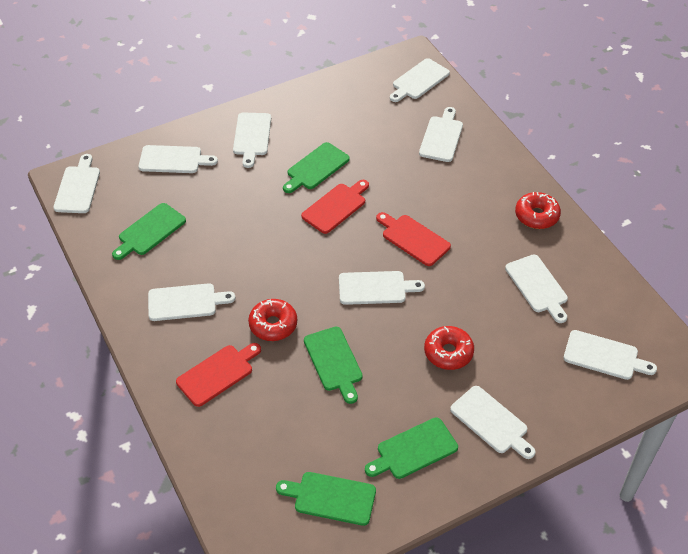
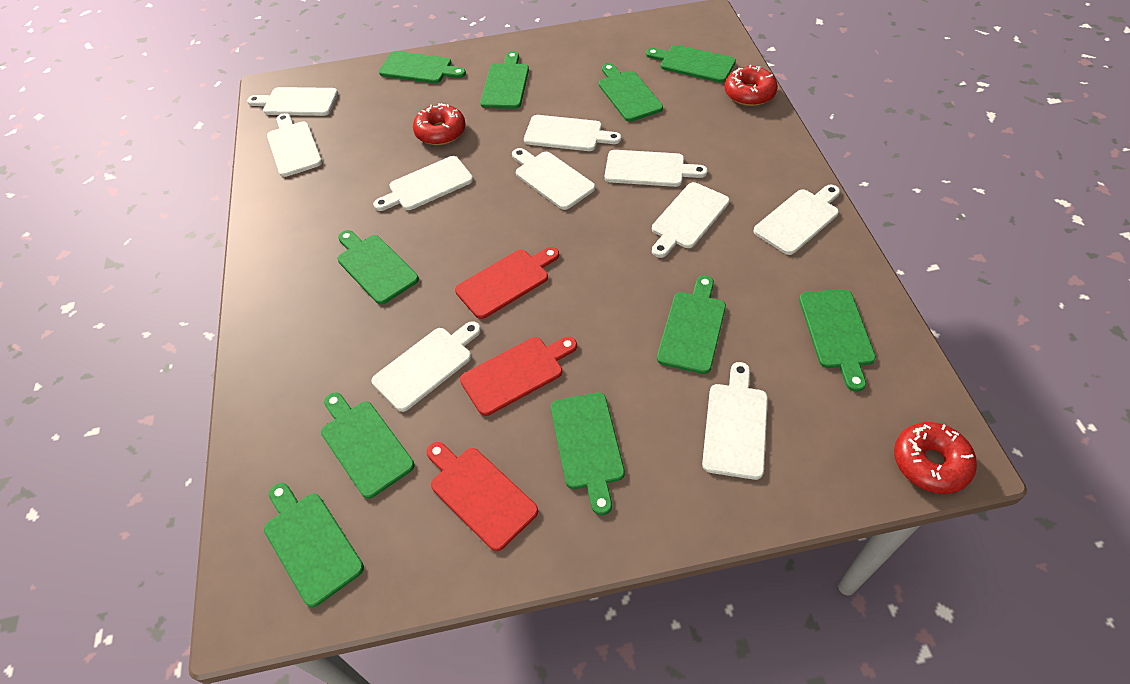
green cutting board: 5 -> 10

